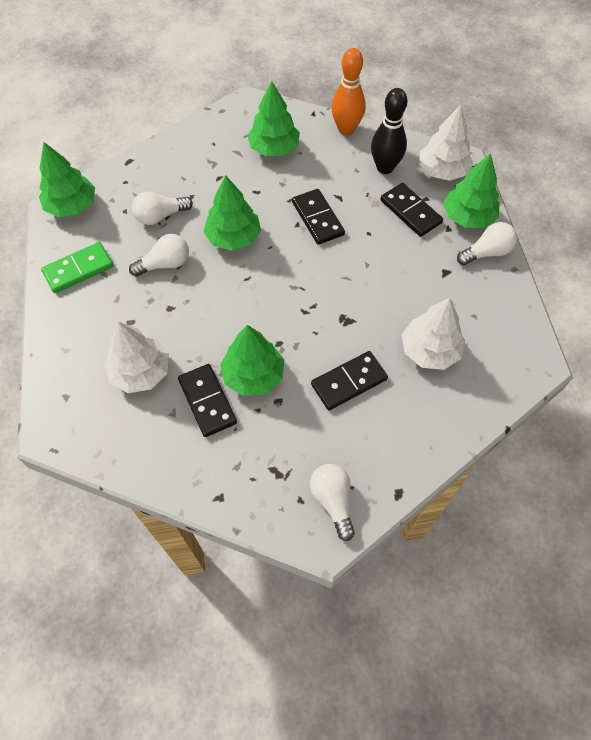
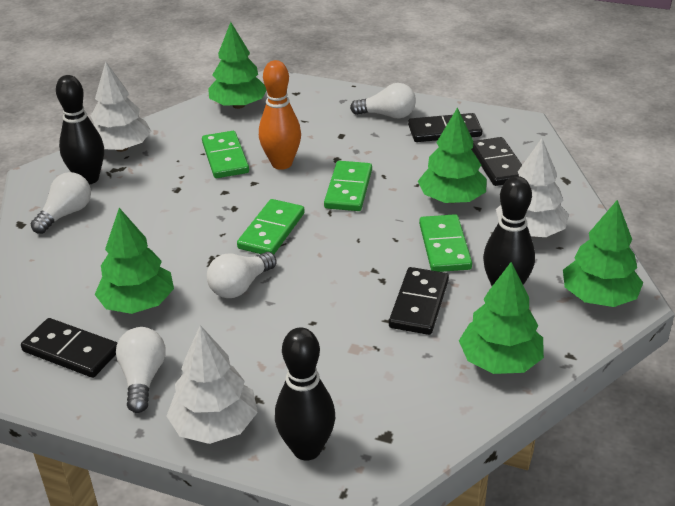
black bowling pin: 1 -> 3
green domino: 1 -> 4

